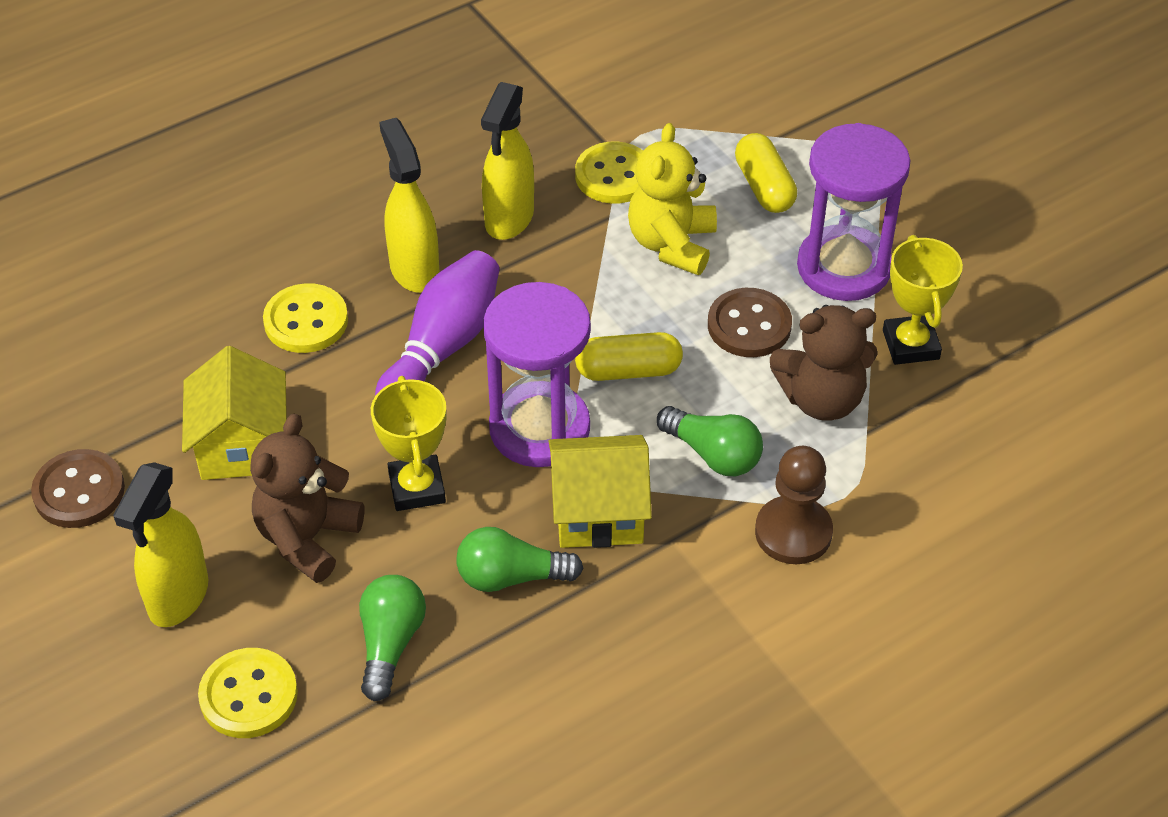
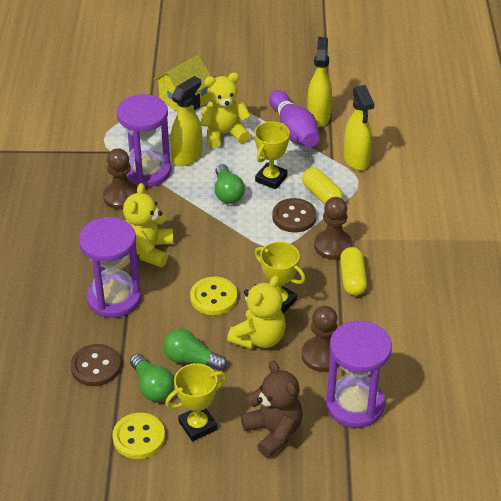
brown pawn: 1 -> 3
brown teddy bear: 2 -> 1
purple hourglass: 2 -> 3
yellow button: 3 -> 2
yellow house: 2 -> 1
yellow teddy bear: 1 -> 3
yellow trophy: 2 -> 3

